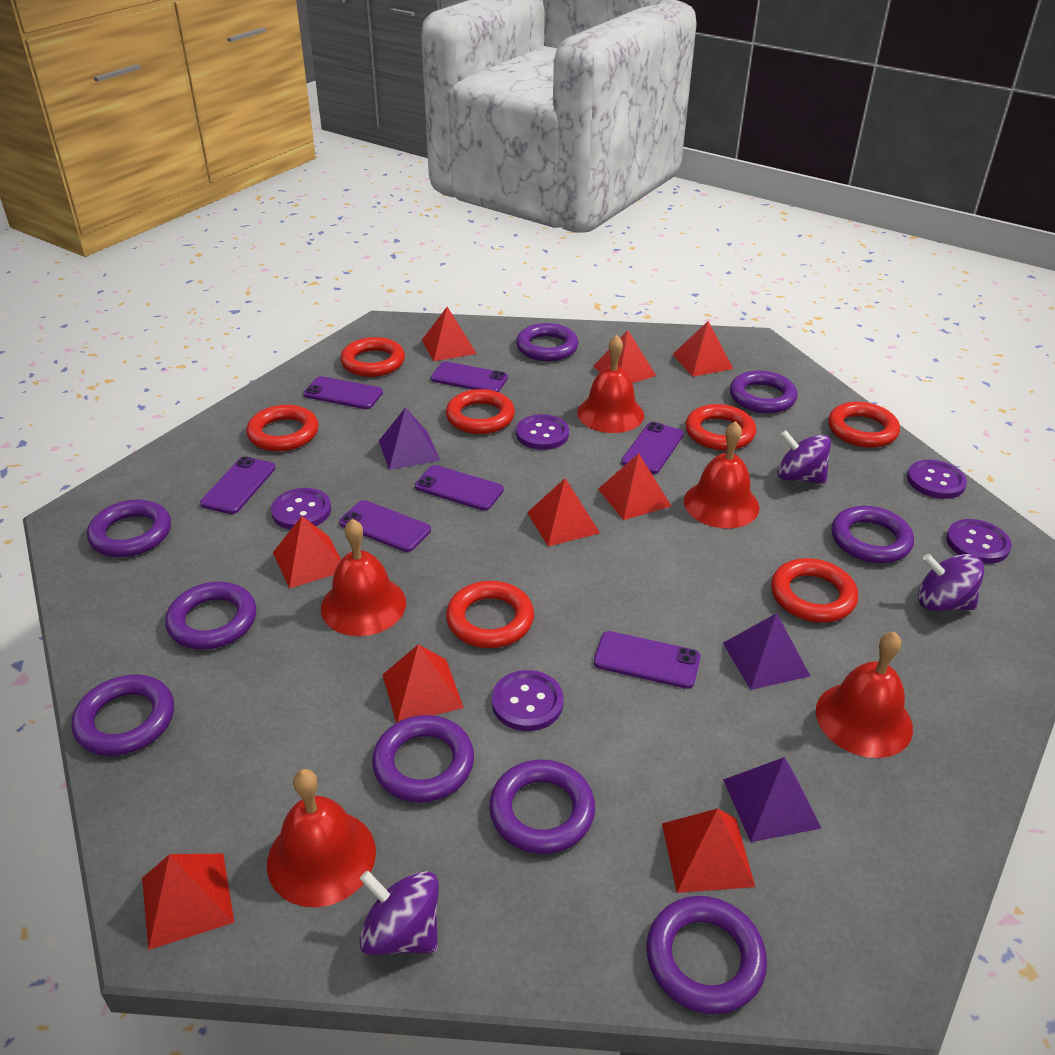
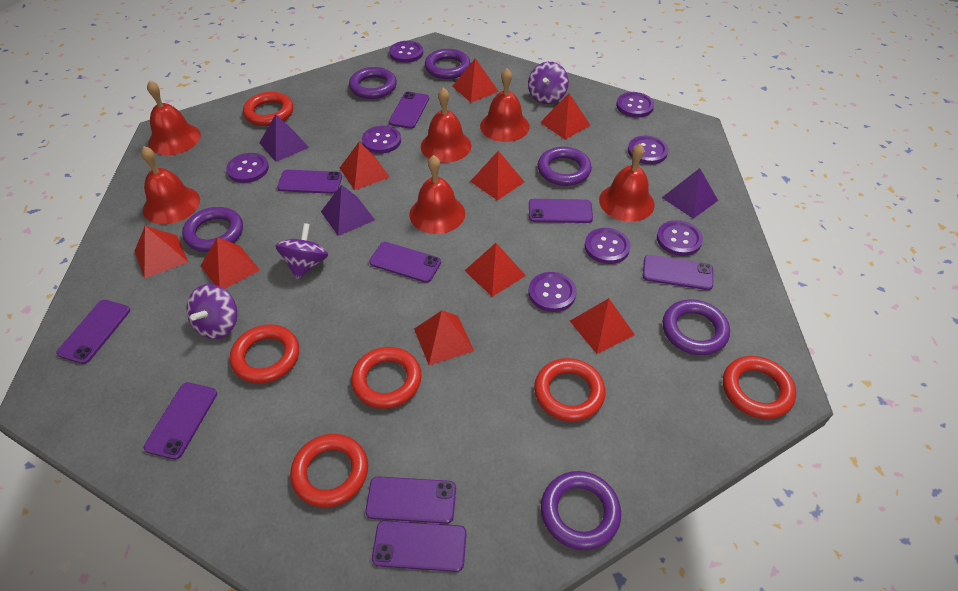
purple button: 5 -> 8
purple phone: 7 -> 9
purple ring: 9 -> 6
red bell: 5 -> 6
red ring: 7 -> 6

